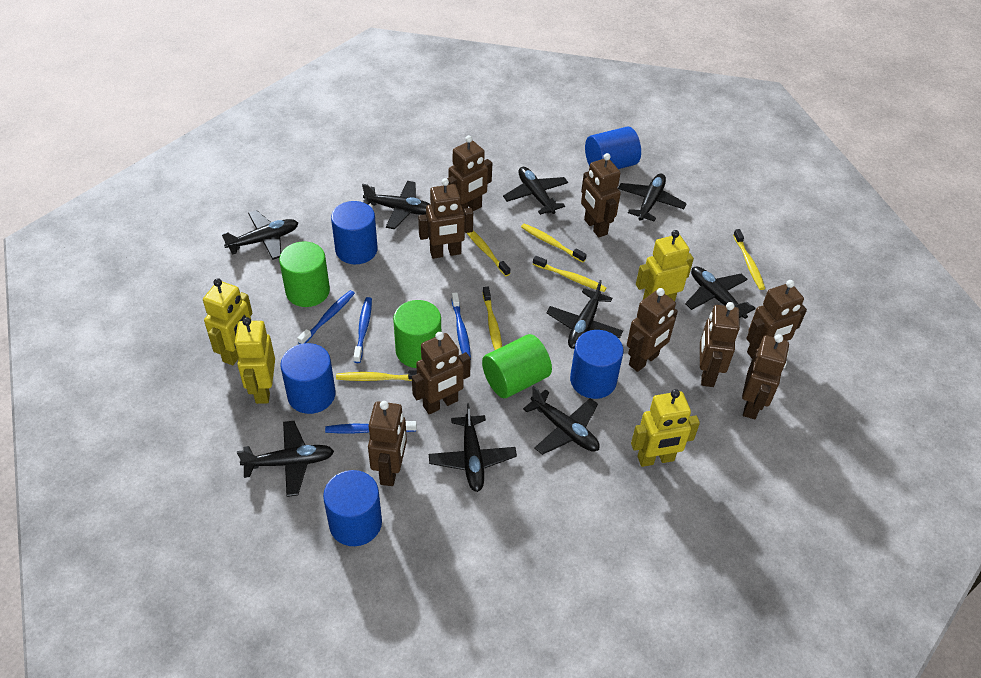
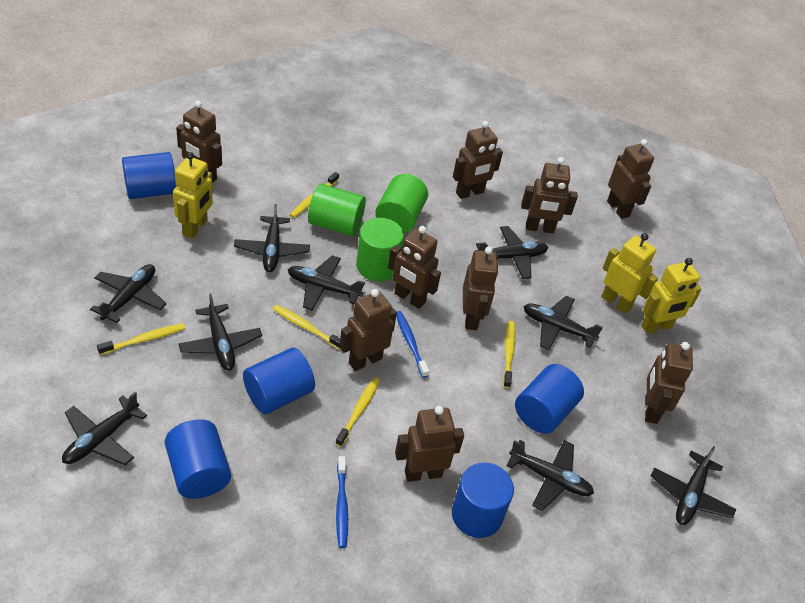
blue toothbrush: 4 -> 2
yellow robot: 4 -> 3
yellow toothbrush: 6 -> 5

